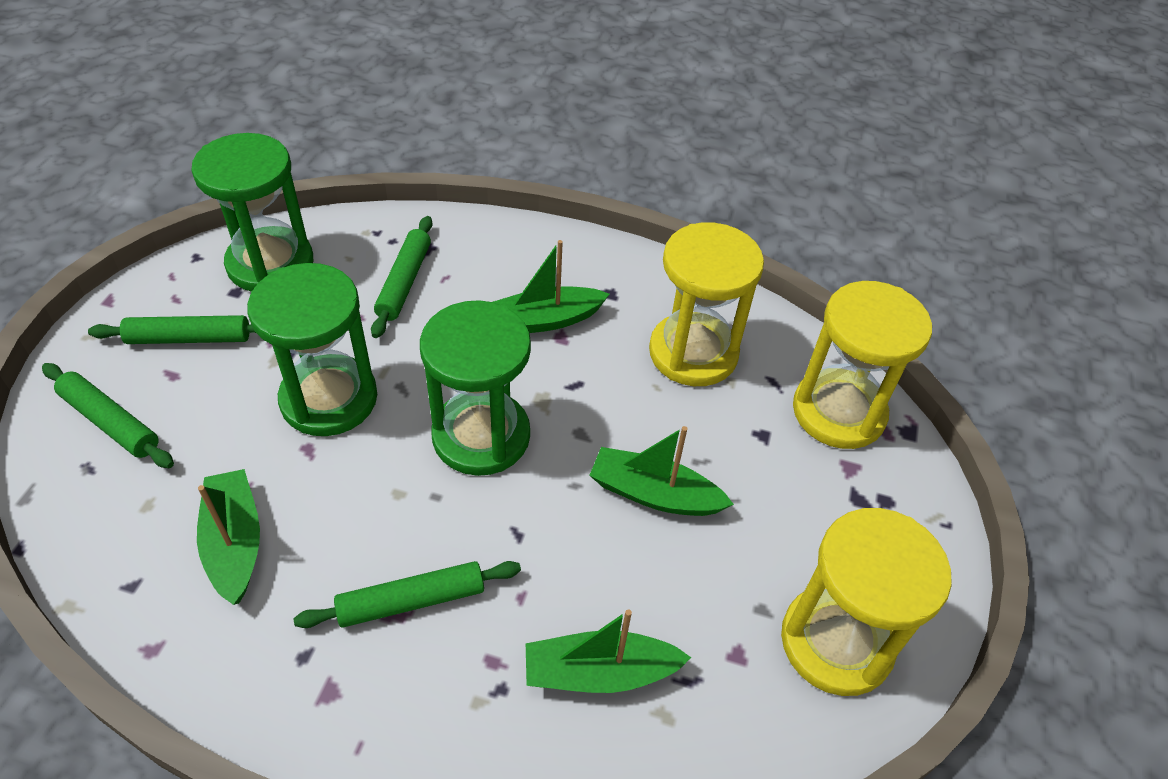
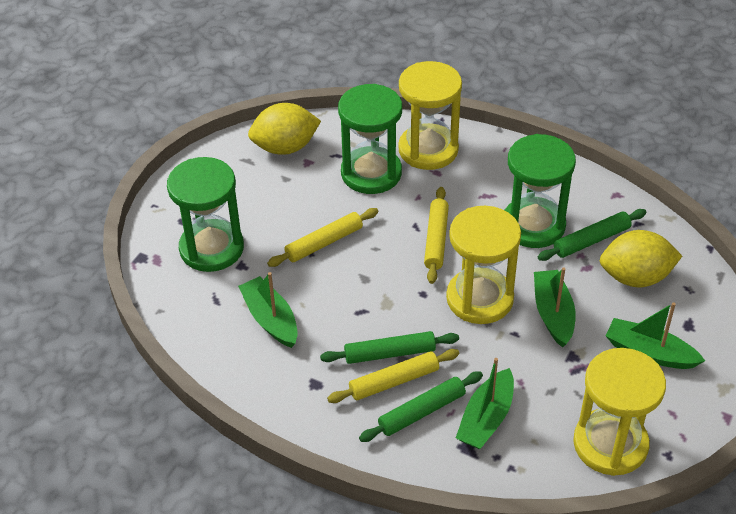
green rolling pin: 4 -> 3
yellow lemon: 0 -> 2
yellow rolling pin: 0 -> 3

